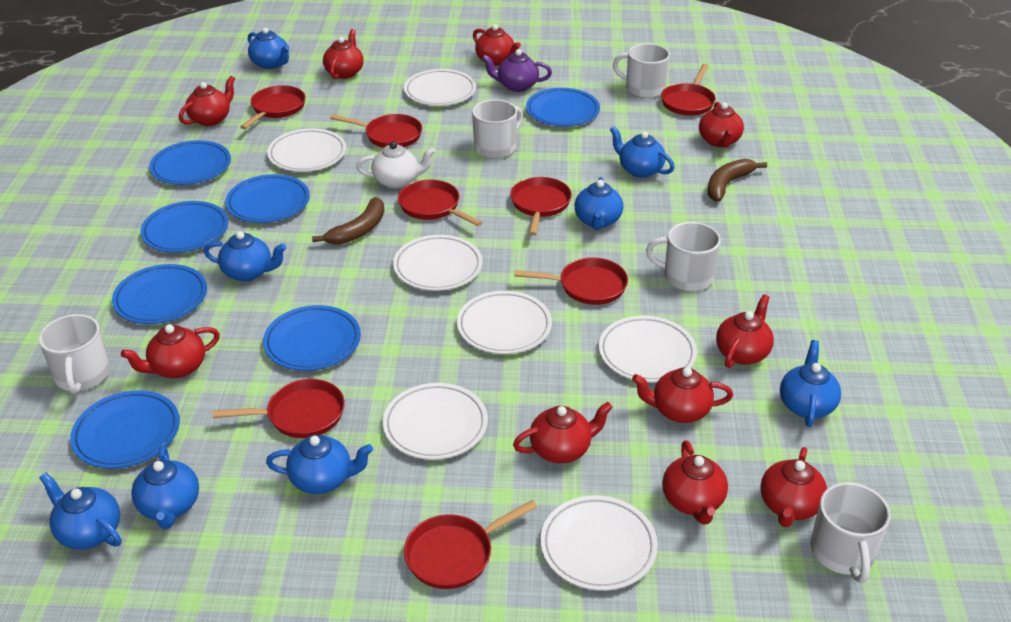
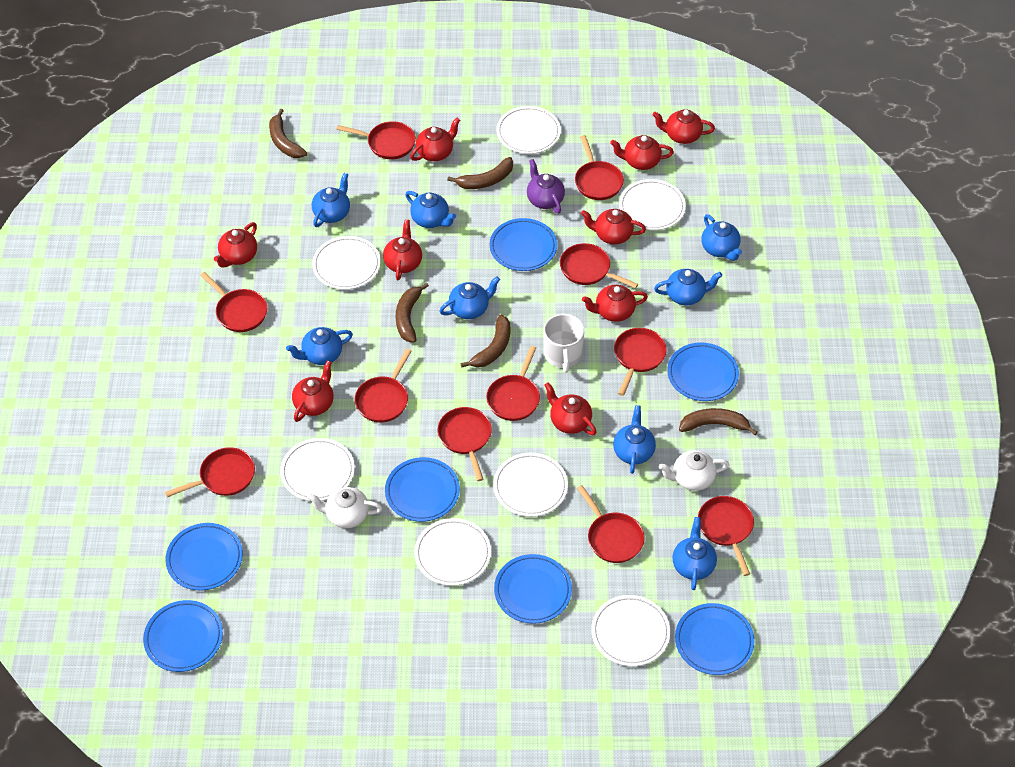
brown banana: 2 -> 5
red pan: 8 -> 11
red teapot: 10 -> 9
white mug: 5 -> 1
white teapot: 1 -> 2

